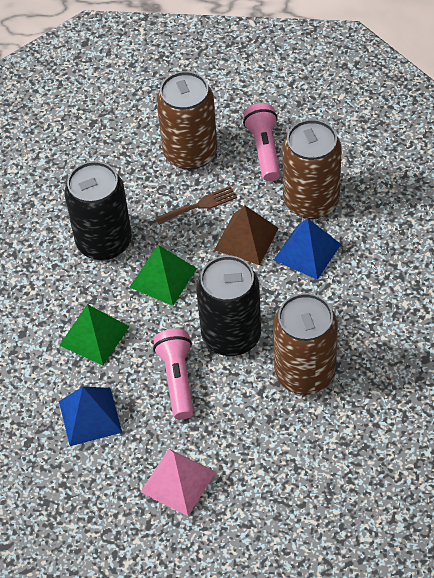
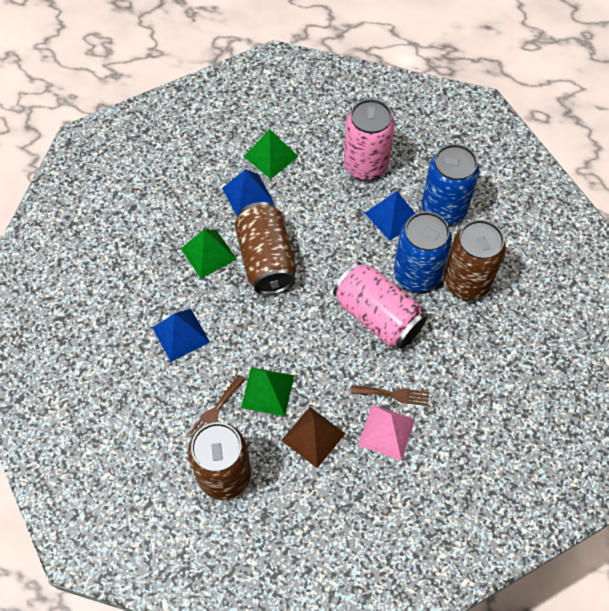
black can: 2 -> 0
blue can: 0 -> 2
blue pyramid: 2 -> 3
brown fork: 1 -> 2
green pyramid: 2 -> 3
pink can: 0 -> 2
pink flashlight: 2 -> 0

